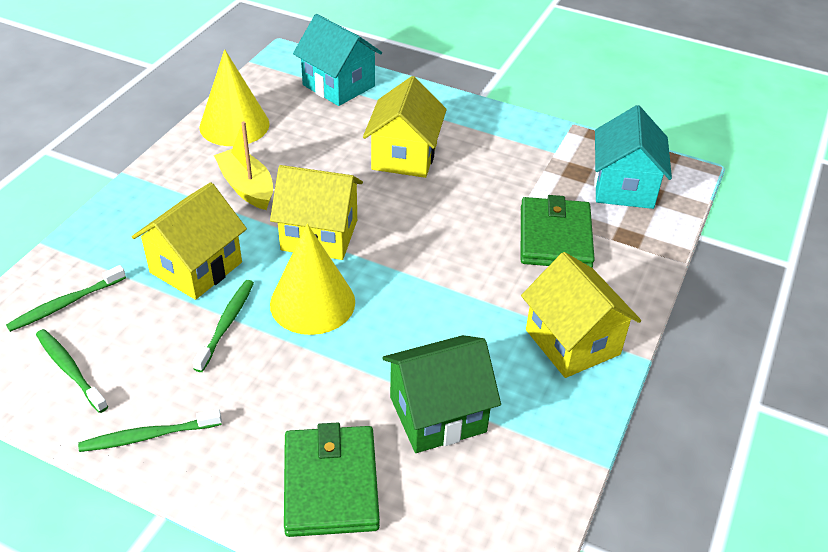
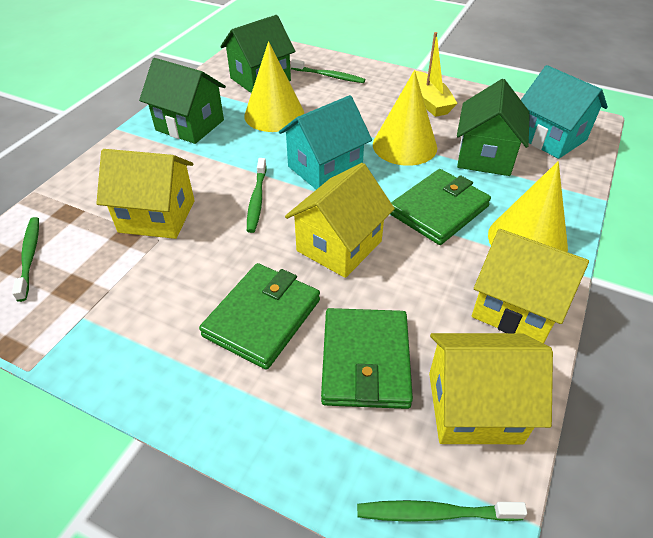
green house: 1 -> 3
green wallet: 2 -> 3
yellow cone: 2 -> 3

